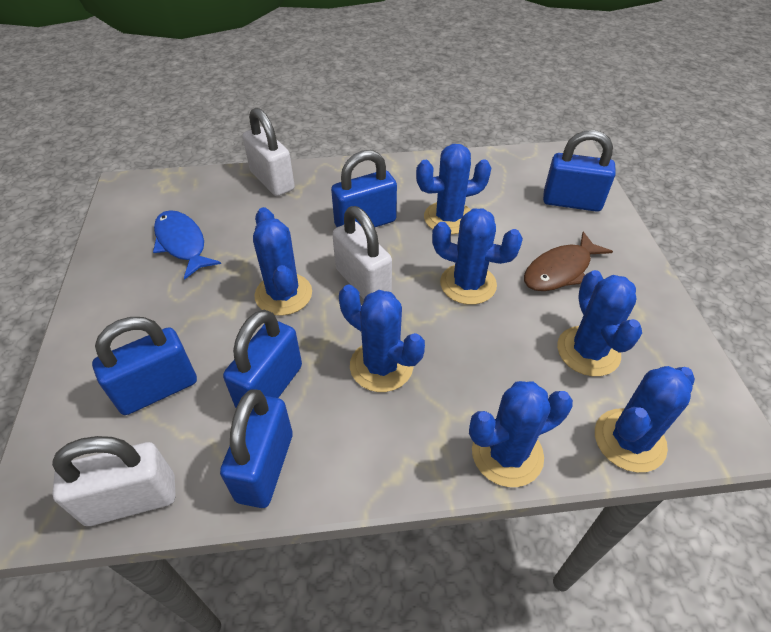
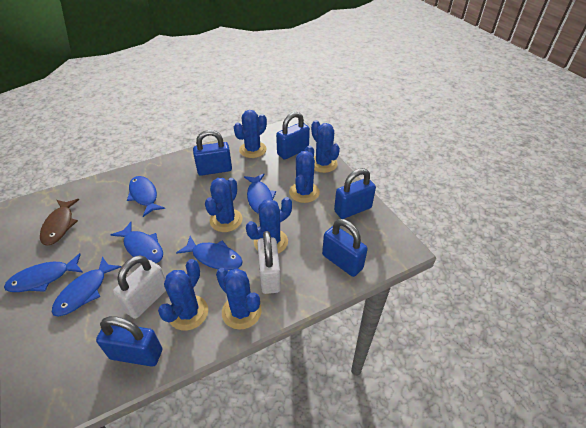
blue fish: 1 -> 6
white padlock: 3 -> 2

